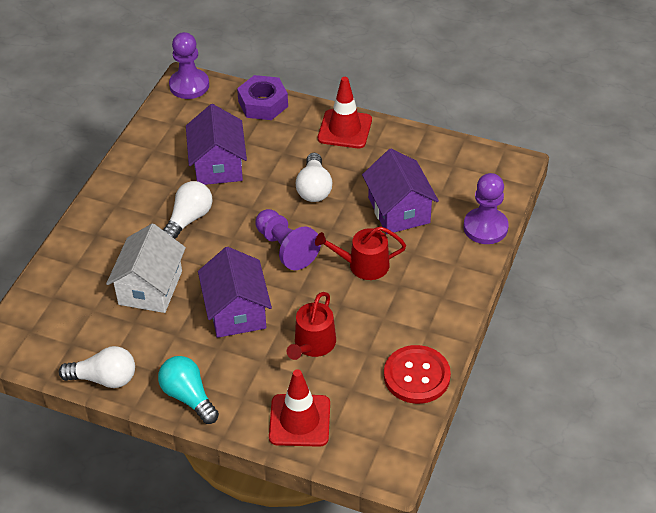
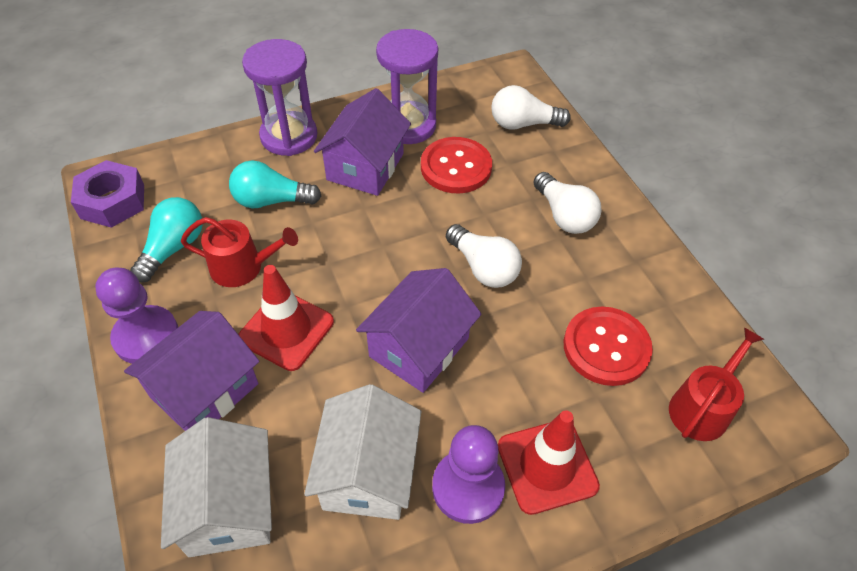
purple hourglass: 0 -> 2
purple pawn: 3 -> 2
red button: 1 -> 2
turquoise light bulb: 1 -> 2
white house: 1 -> 2

